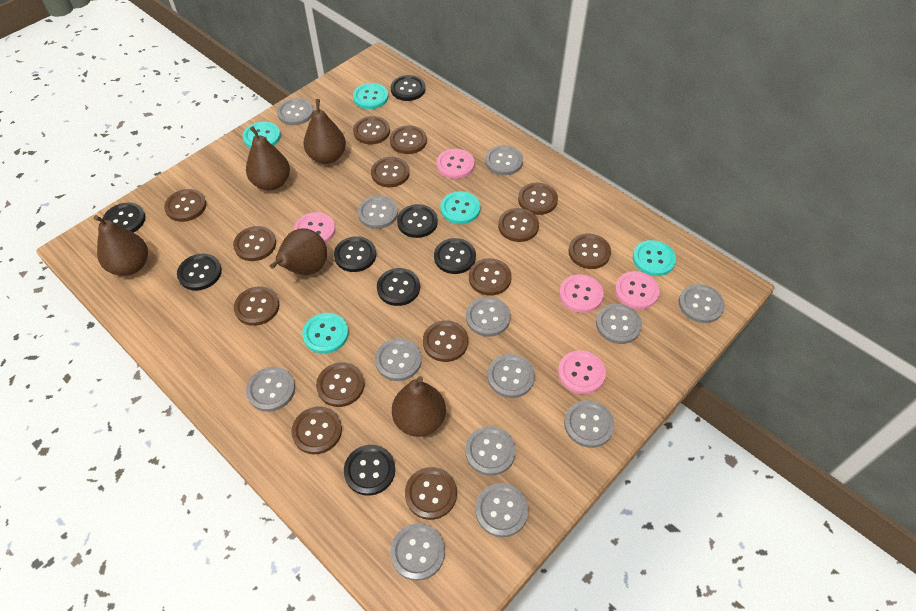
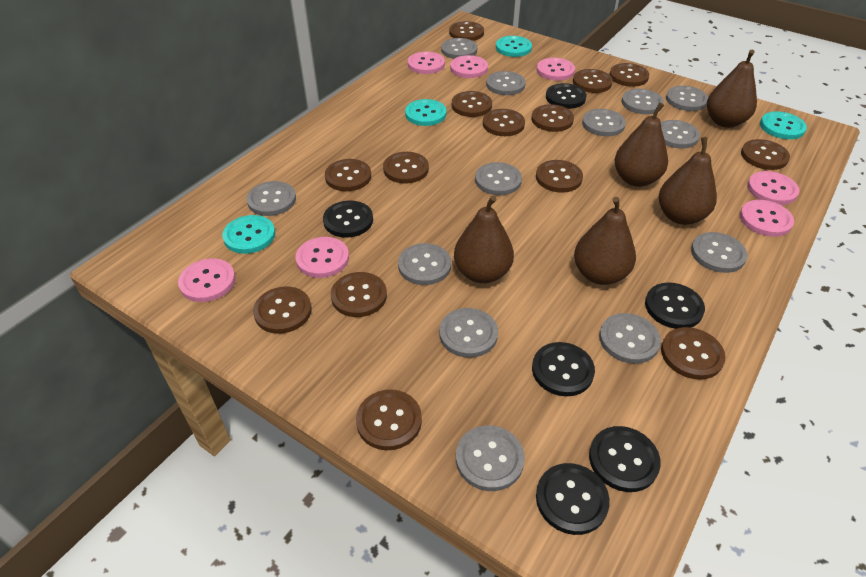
black button: 8 -> 6
pink button: 5 -> 7
turquoise button: 5 -> 4

